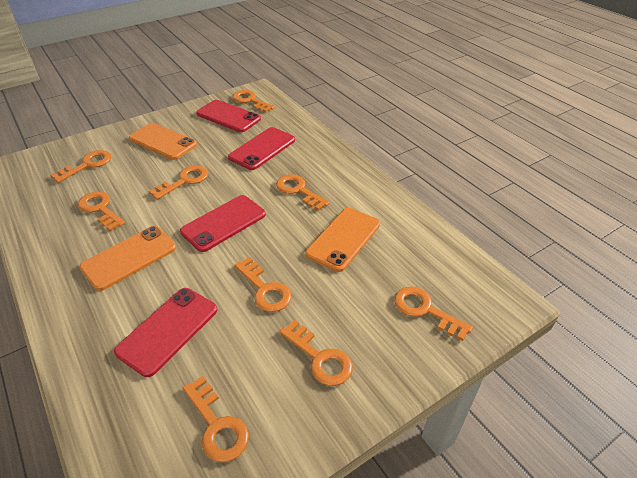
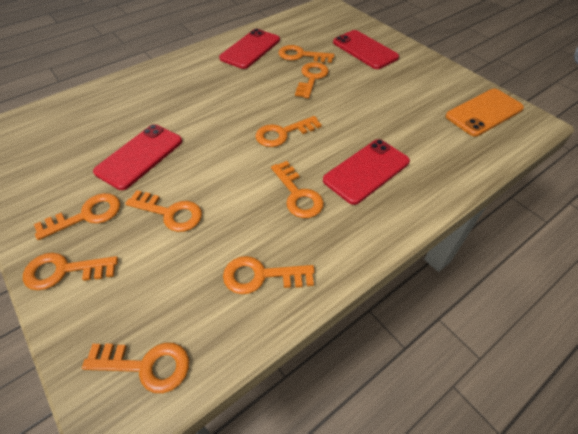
orange phone: 3 -> 1

